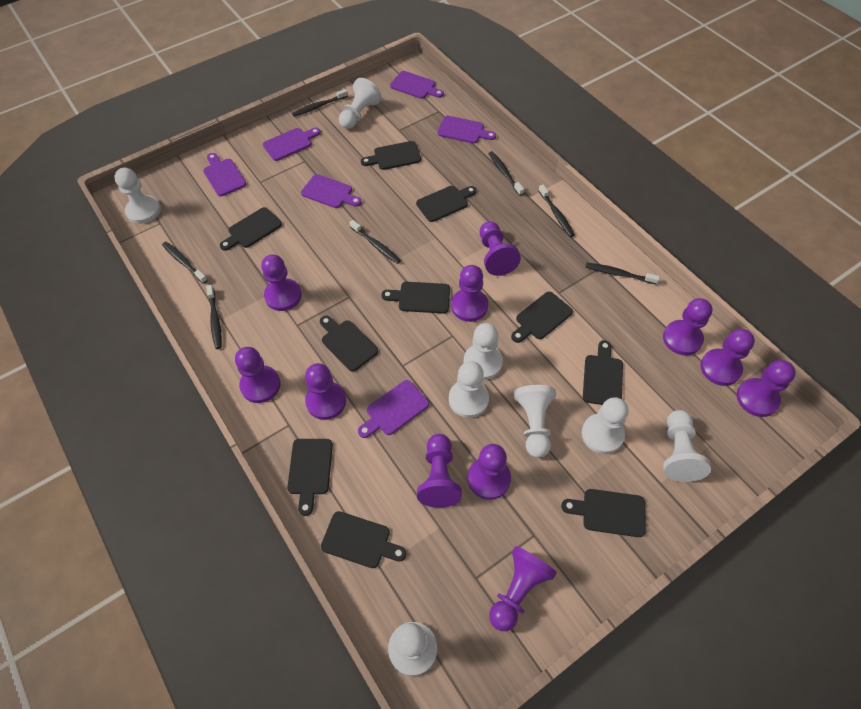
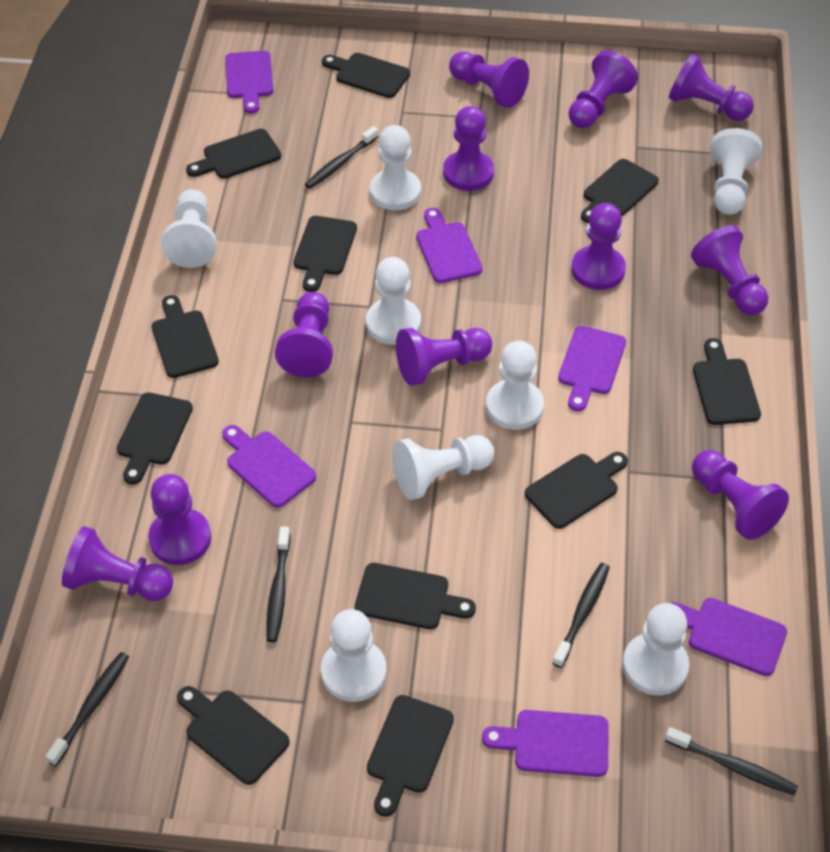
black cutting board: 10 -> 11
black toothbrush: 7 -> 5

